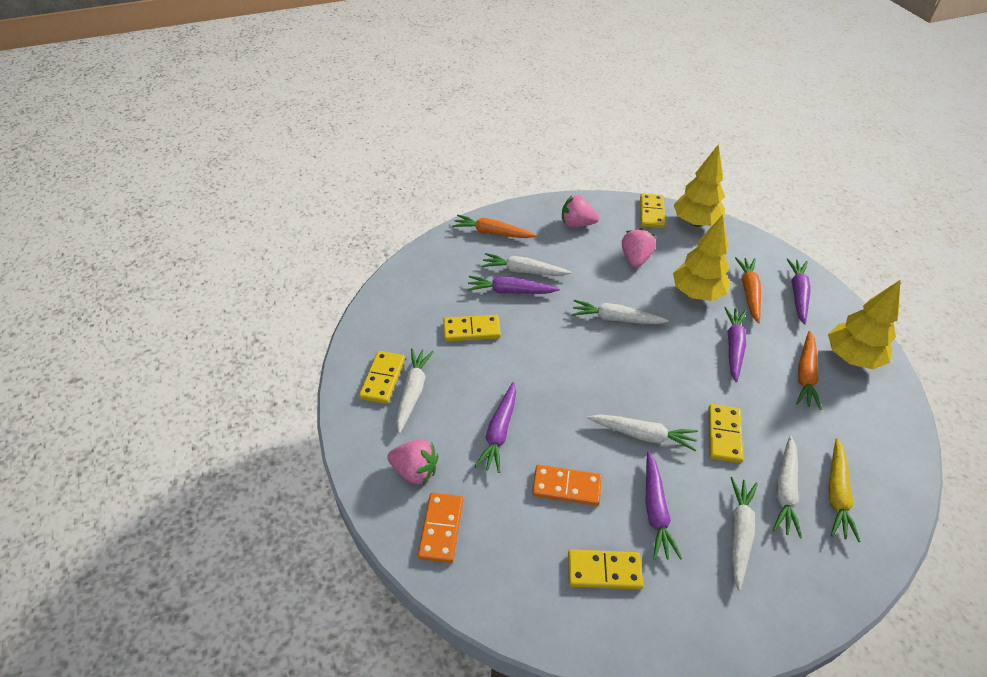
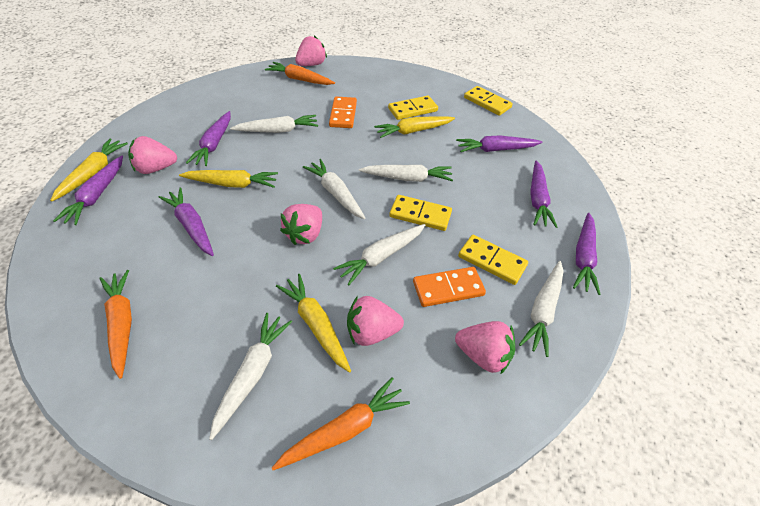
pink strawberry: 3 -> 5
purple carrot: 5 -> 6
yellow carrot: 1 -> 4
yellow domino: 5 -> 4
yellow tree: 3 -> 0

